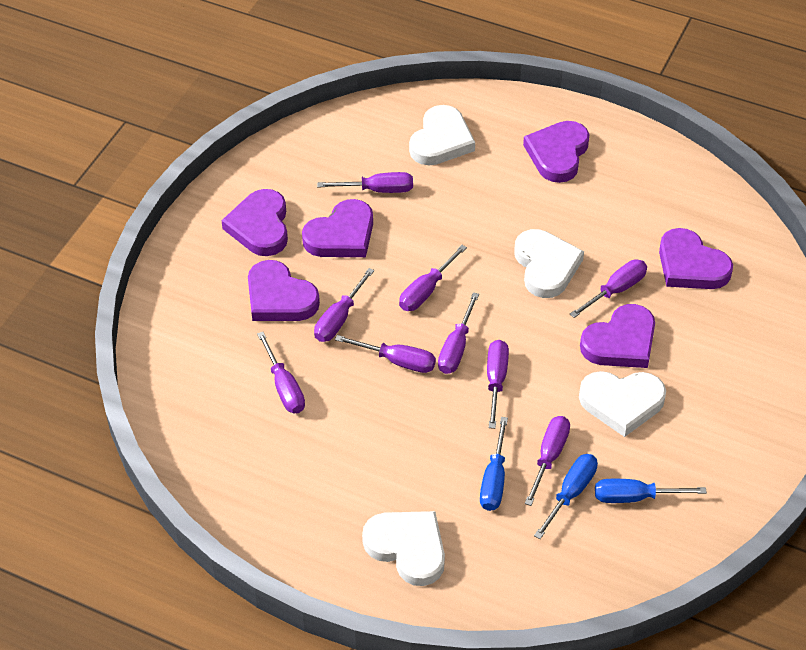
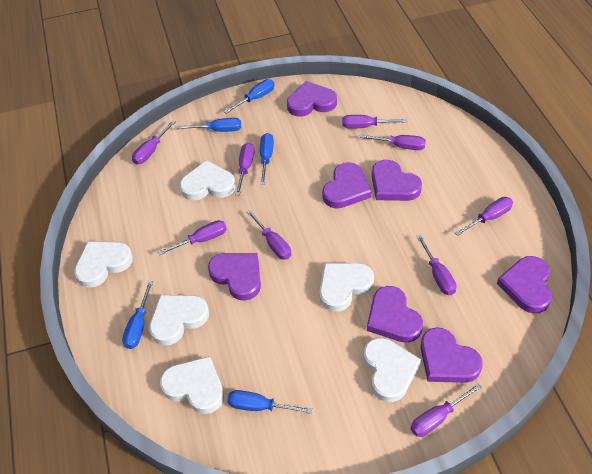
blue screwdriver: 3 -> 5
purple heart: 6 -> 7
white heart: 4 -> 6

